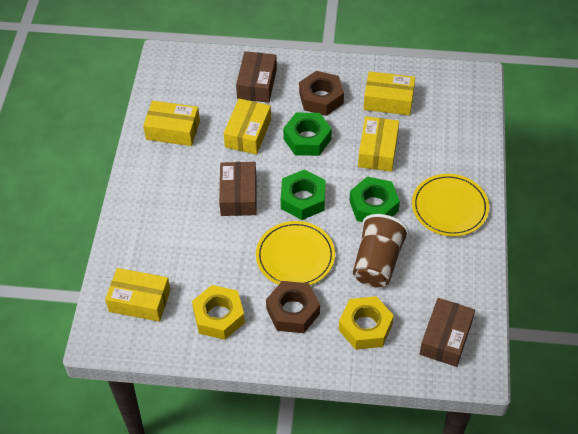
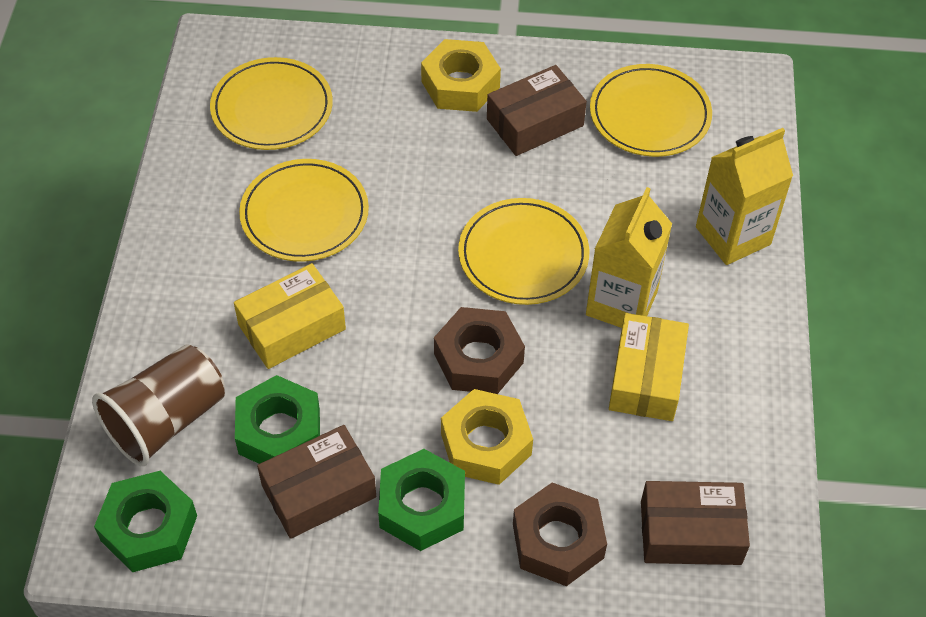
yellow box: 5 -> 2
yellow carton: 0 -> 2
yellow plate: 2 -> 4

